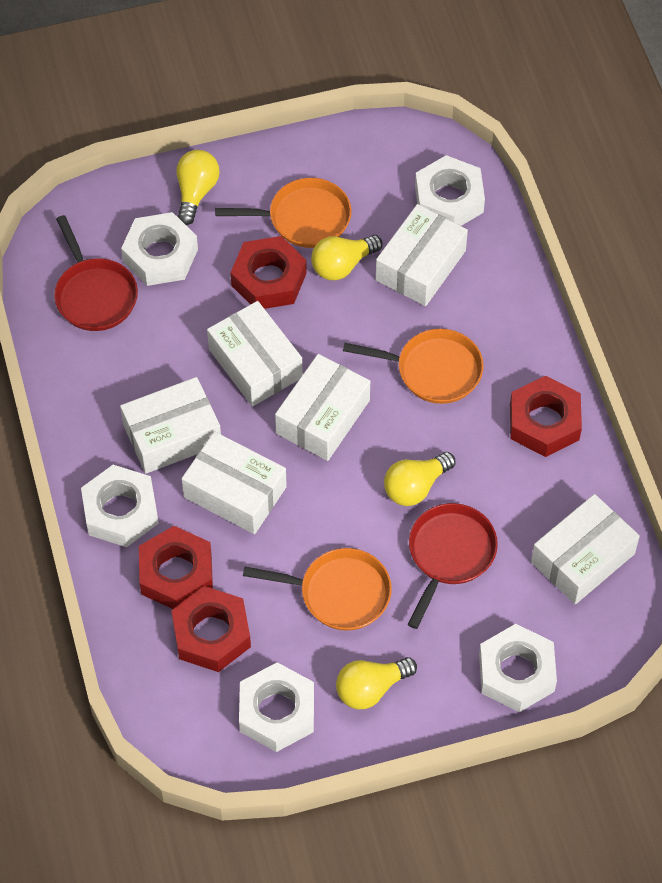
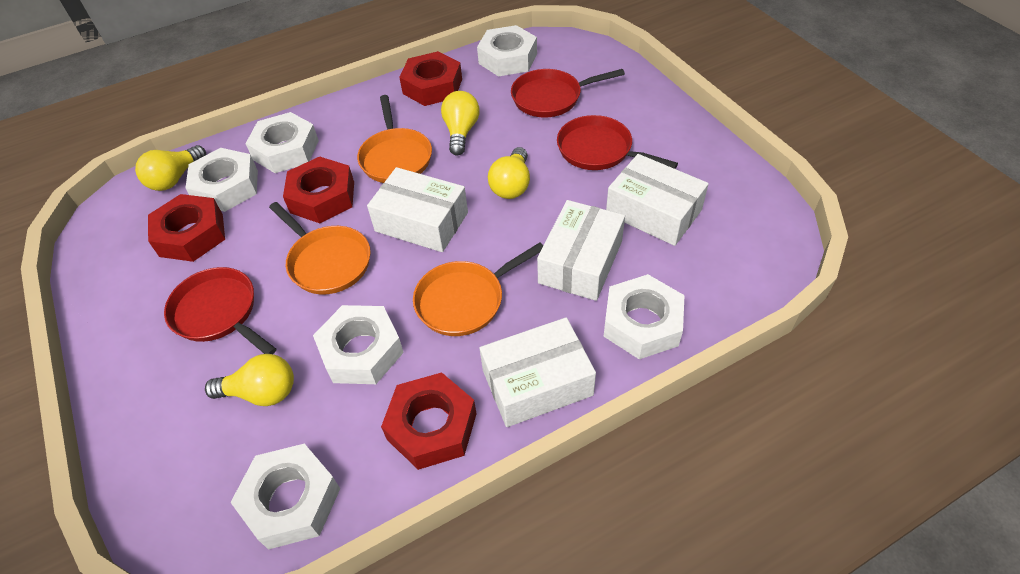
red pan: 2 -> 3
white box: 6 -> 4
white nut: 5 -> 6

